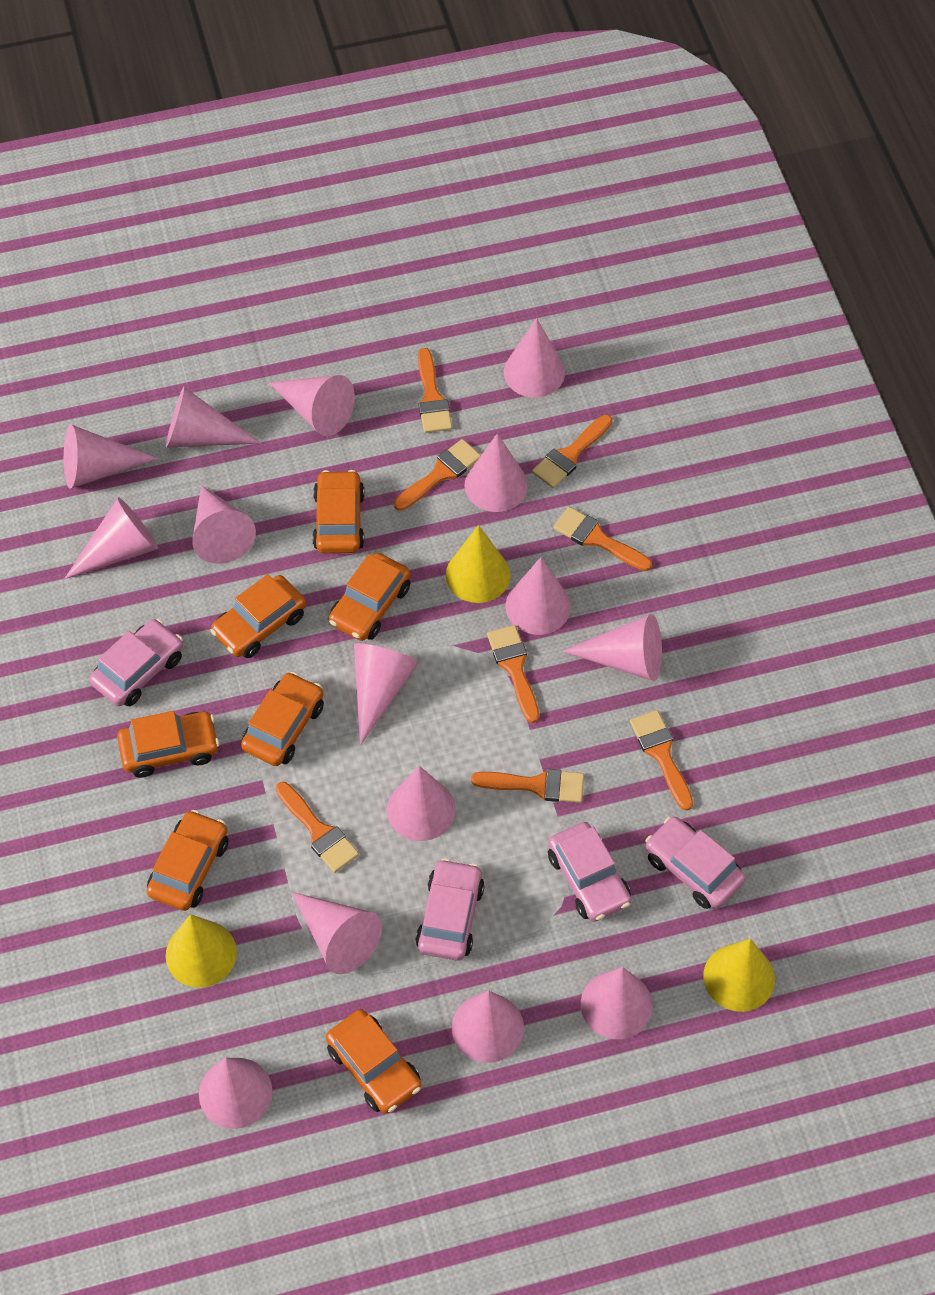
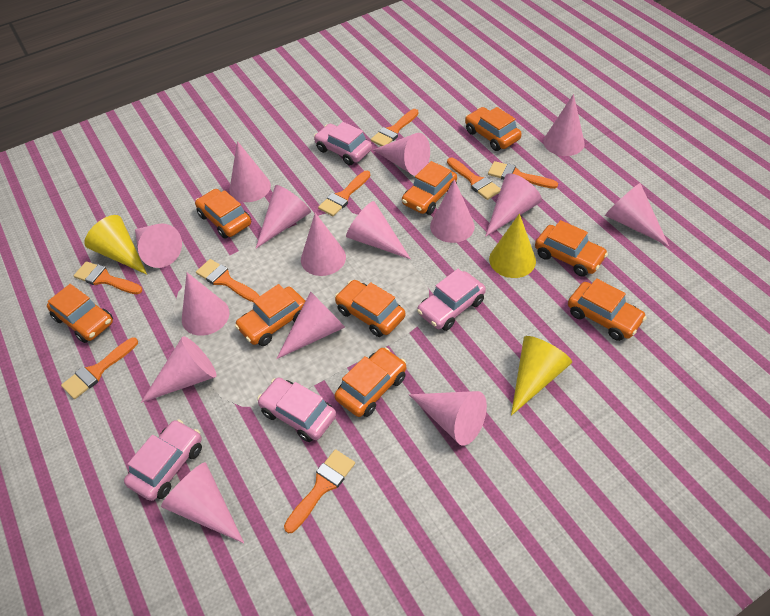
orange car: 7 -> 9

